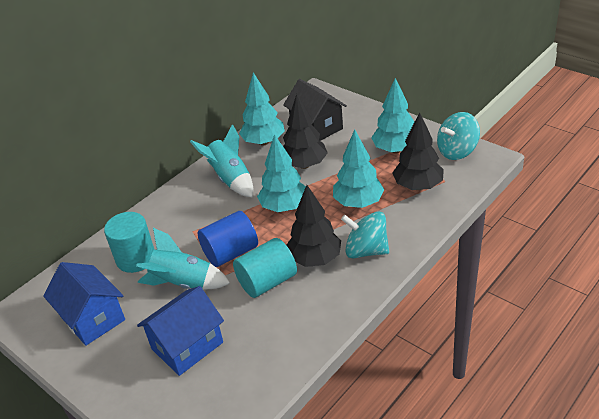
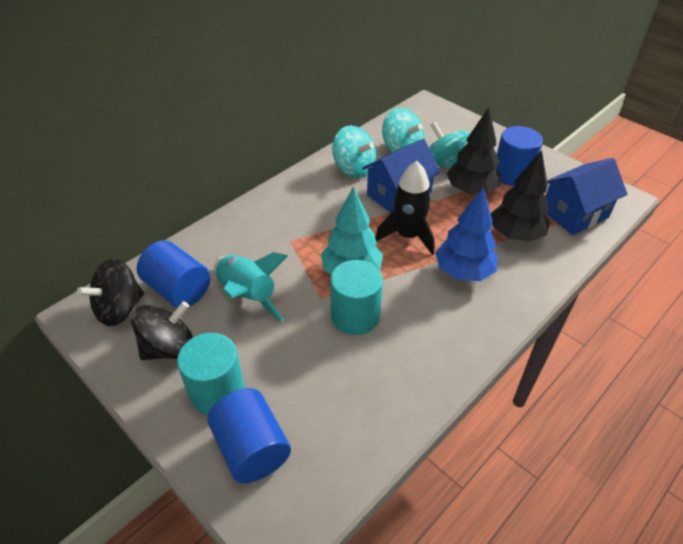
black house: 1 -> 0
black rocket: 0 -> 1
black spinning top: 0 -> 2
black tree: 3 -> 2
blue cylinder: 1 -> 3
blue tree: 0 -> 1
turquoise rocket: 2 -> 1
turquoise spinning top: 2 -> 3
turquoise tree: 4 -> 1

